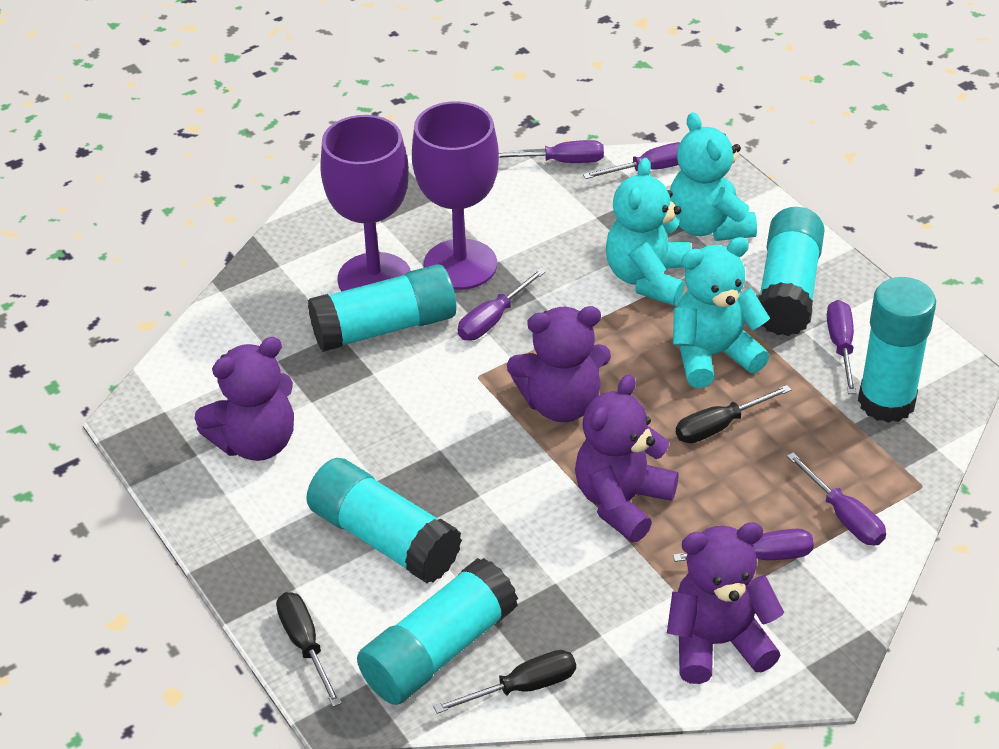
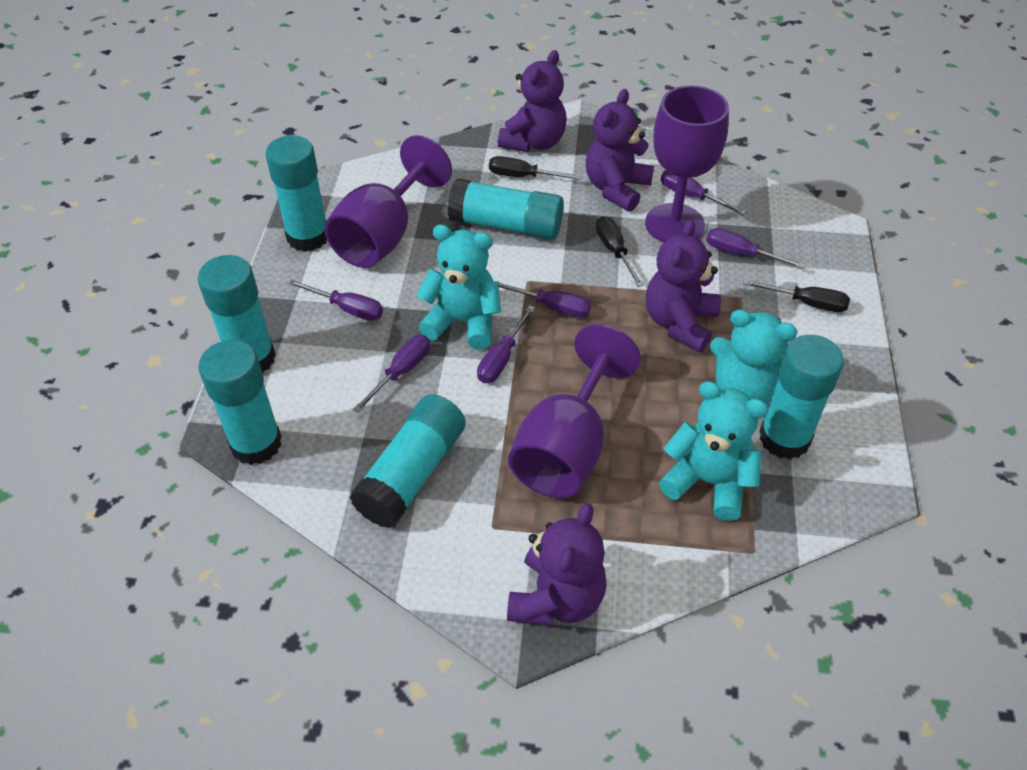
purple goblet: 2 -> 3
turquoise glue stick: 5 -> 6

